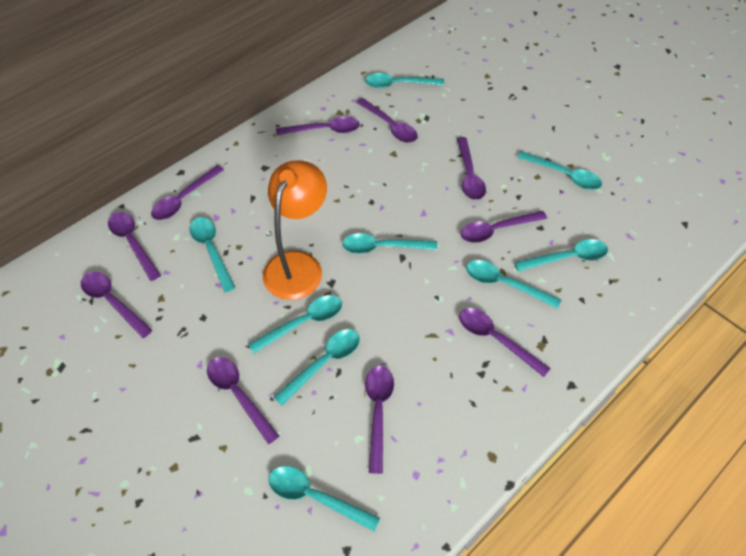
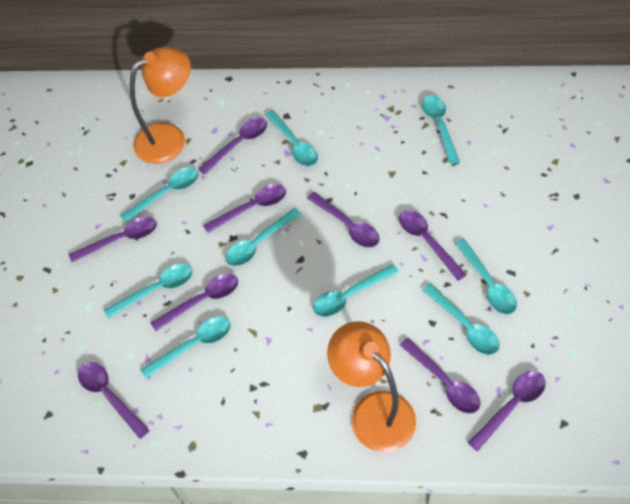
orange lamp: 1 -> 2
purple spoon: 10 -> 9

